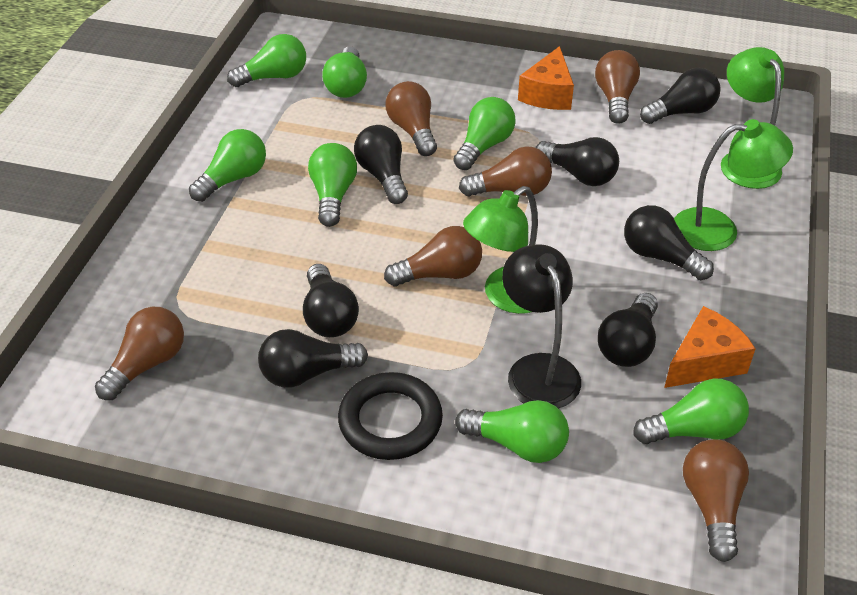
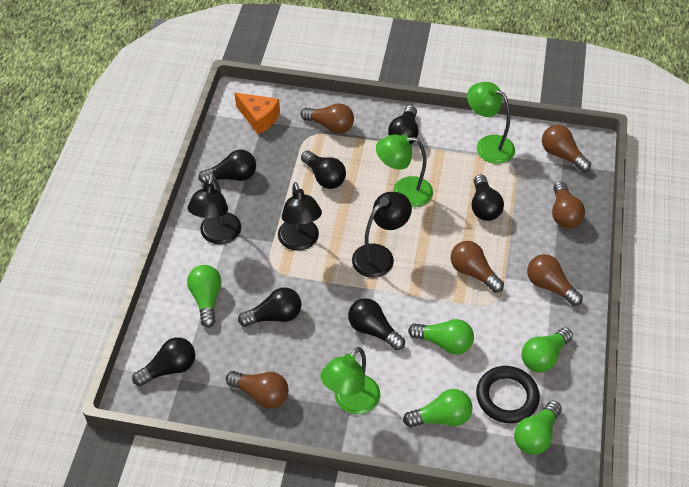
black lamp: 1 -> 3
green light bulb: 7 -> 5
orange cheese: 2 -> 1

